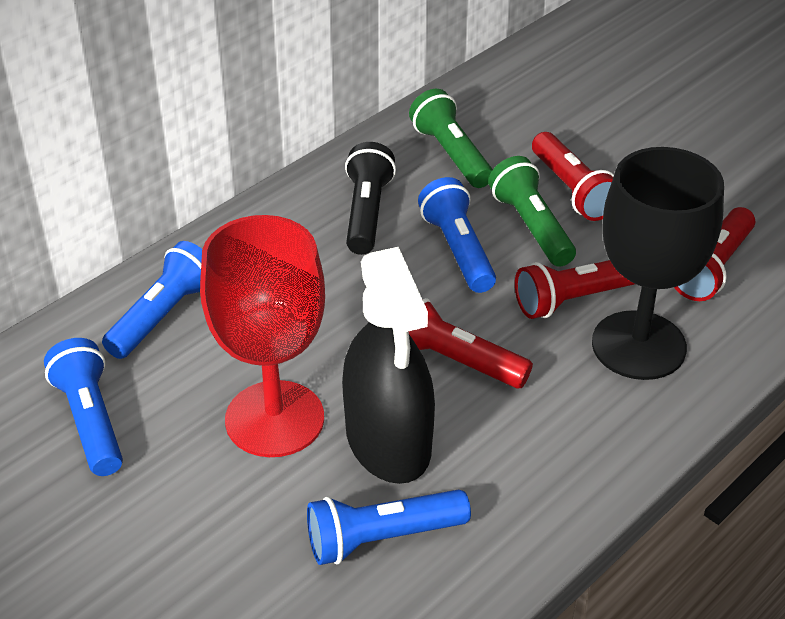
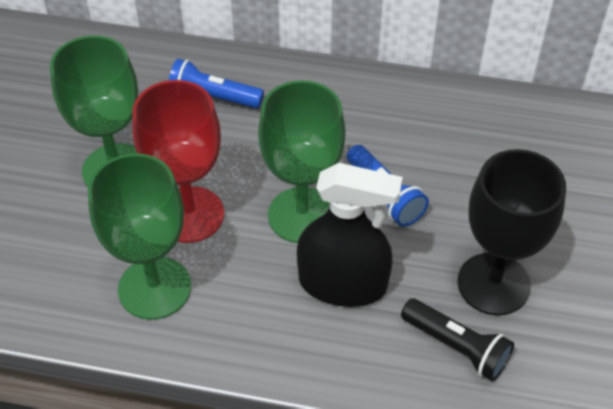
blue flashlight: 4 -> 2
green flashlight: 2 -> 0
green goblet: 0 -> 3
red flashlight: 4 -> 0

